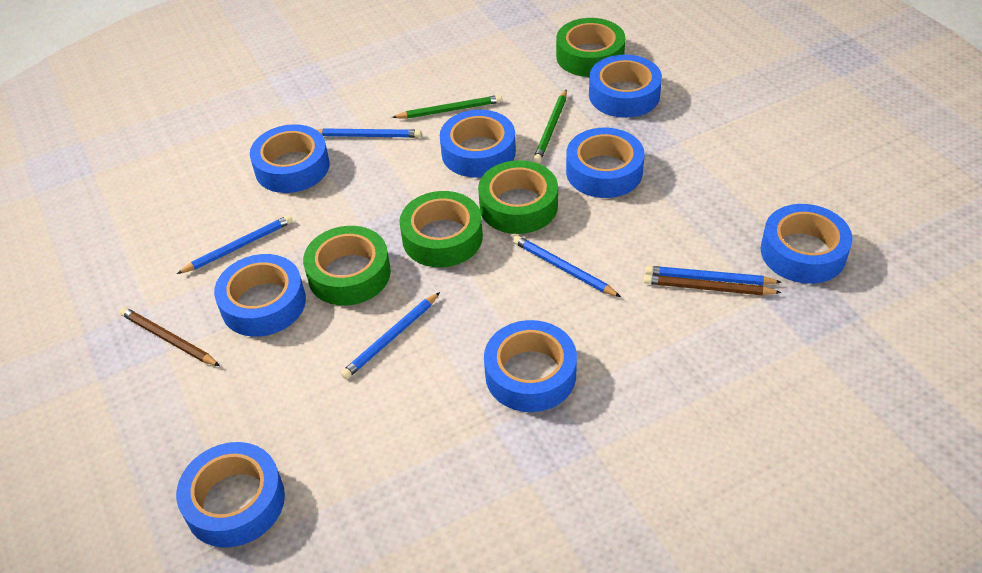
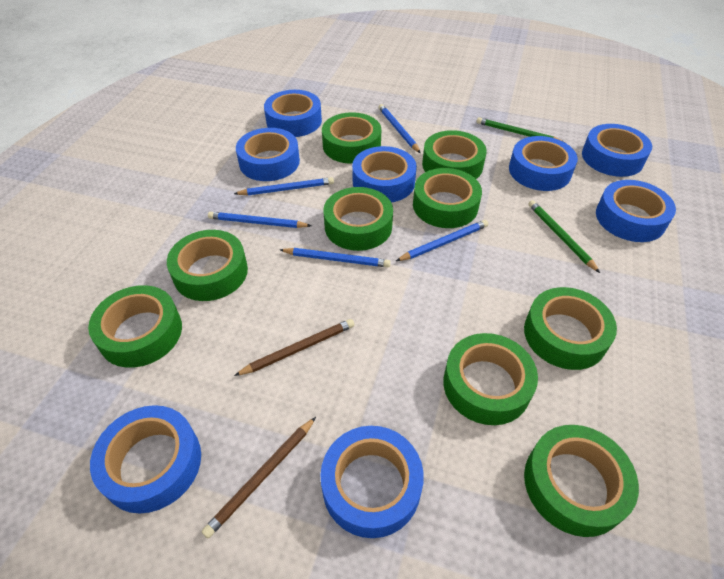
green tape: 4 -> 9

